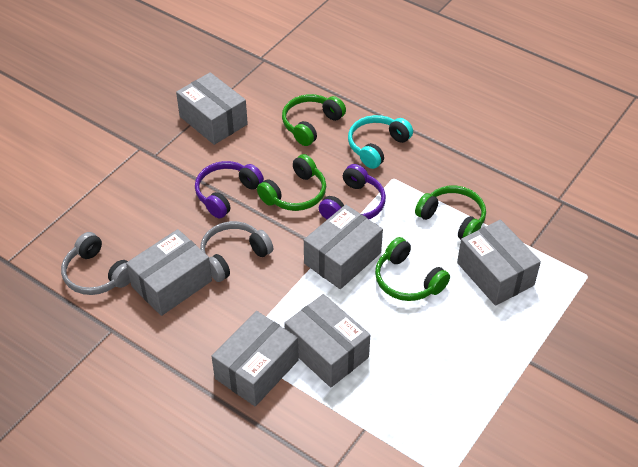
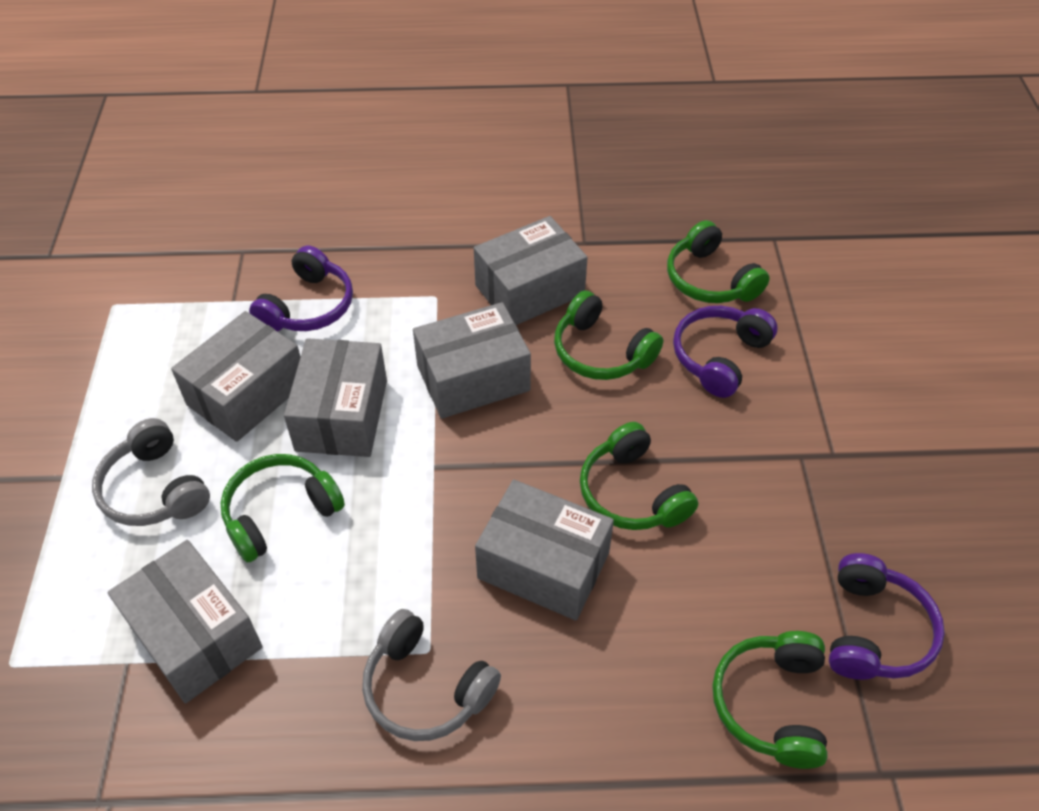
green headphones: 4 -> 5
purple headphones: 2 -> 3
turquoise headphones: 1 -> 0

